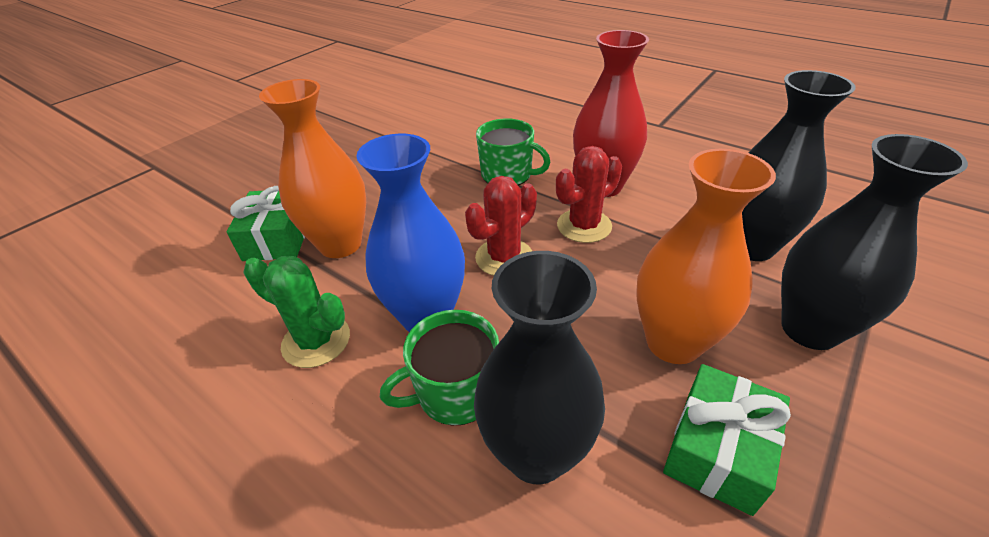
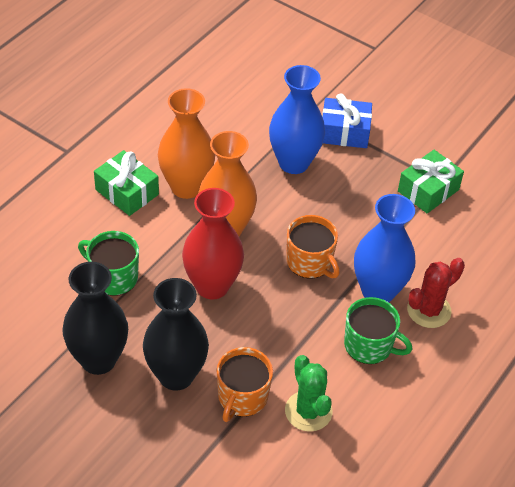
black vase: 3 -> 2
blue gift: 0 -> 1
blue vase: 1 -> 2
orange mug: 0 -> 2
red cactus: 2 -> 1

